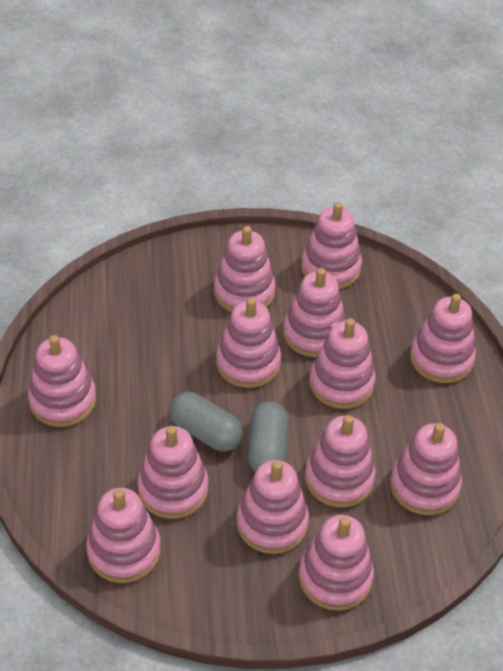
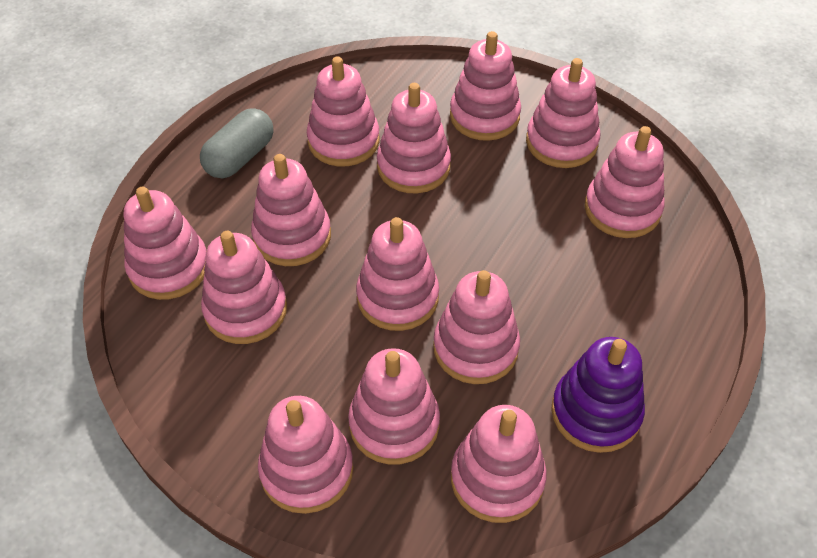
grey capsule: 2 -> 1
purple stacking toy: 0 -> 1

